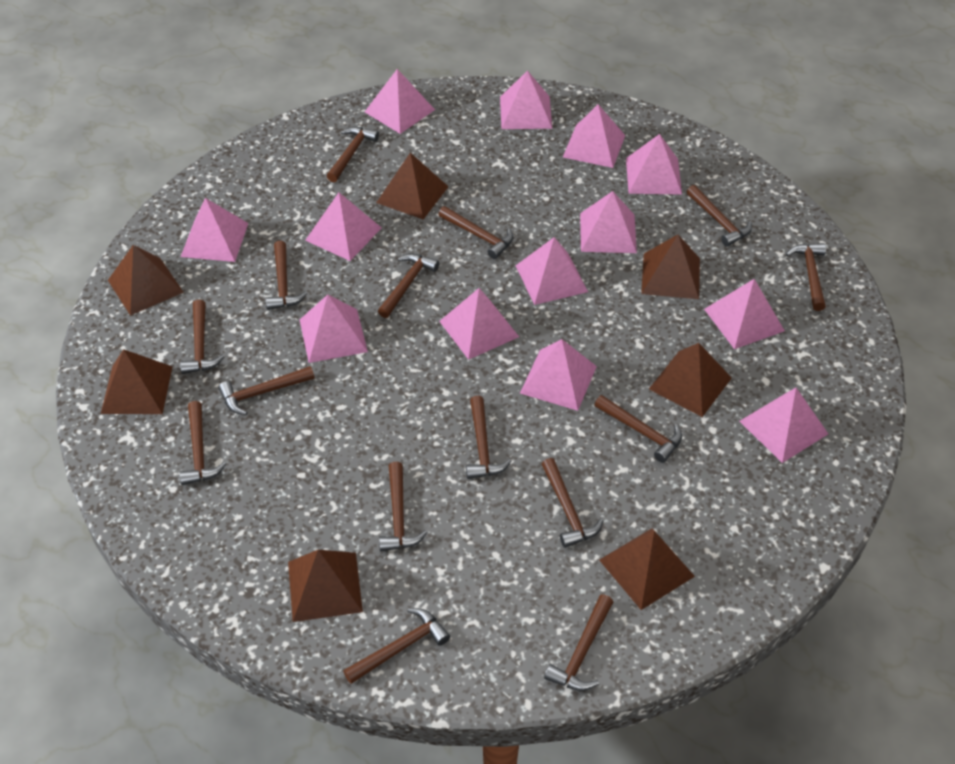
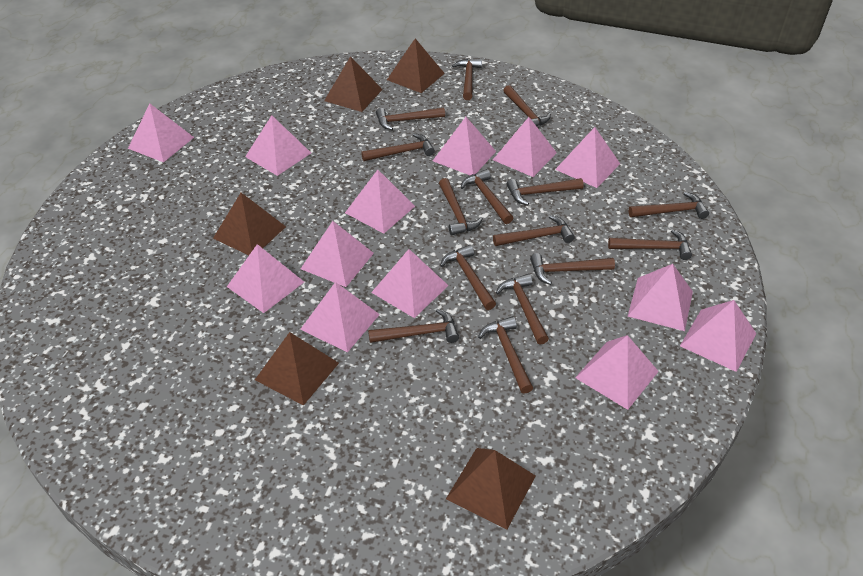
brown pyramid: 7 -> 5

